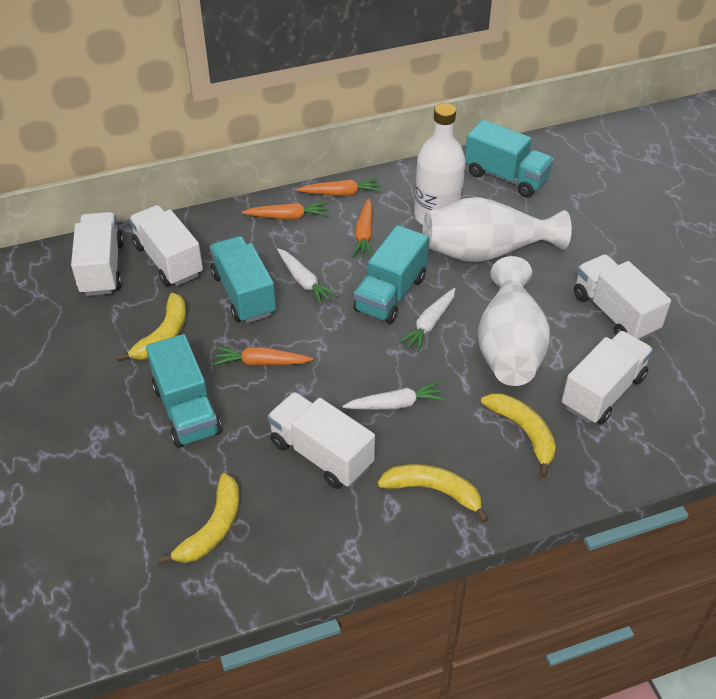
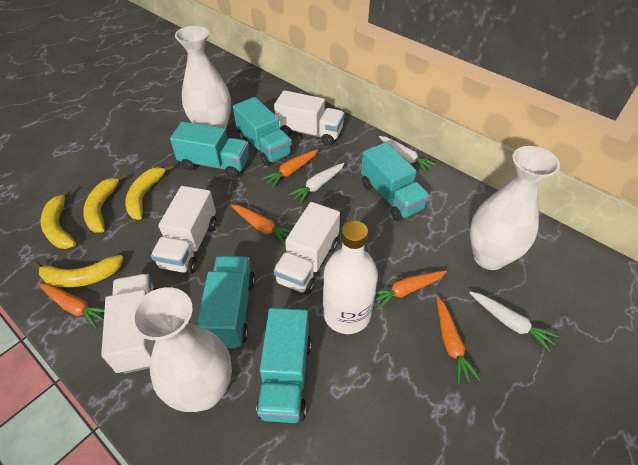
orange carrot: 4 -> 5
turquoise truck: 4 -> 5
white truck: 5 -> 4
white vase: 2 -> 3

